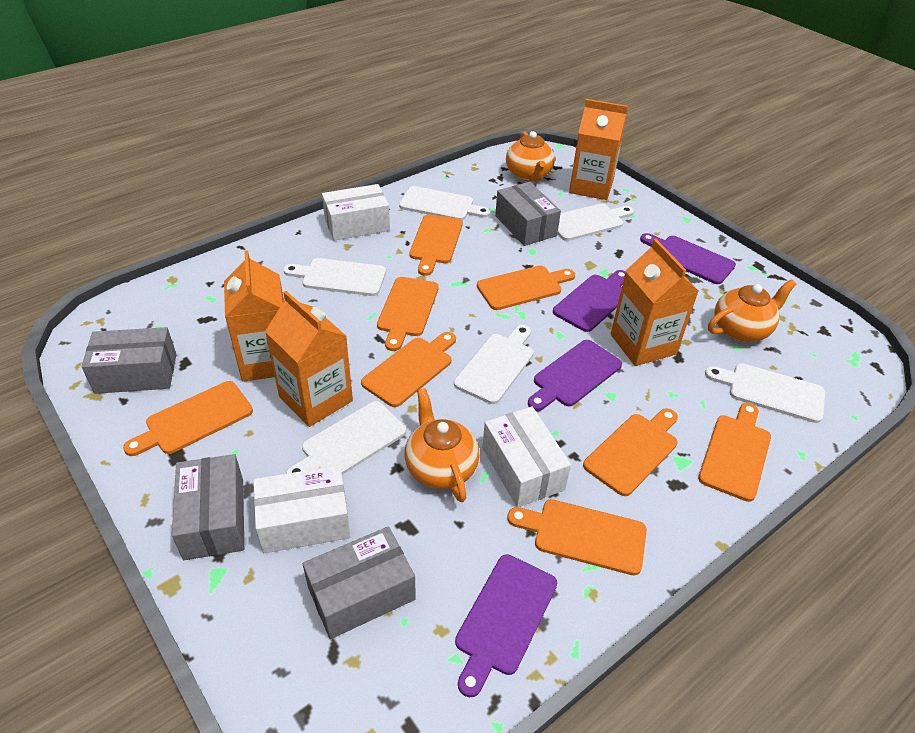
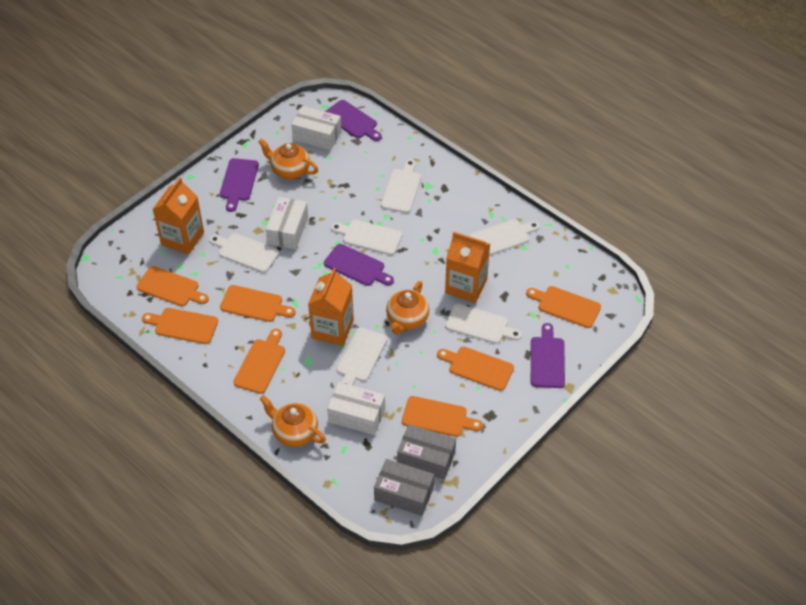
grey box: 4 -> 2
orange carton: 4 -> 3
orange cutting board: 8 -> 7

